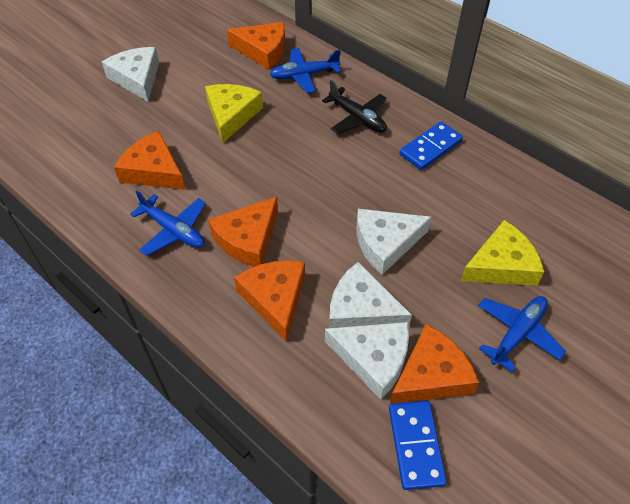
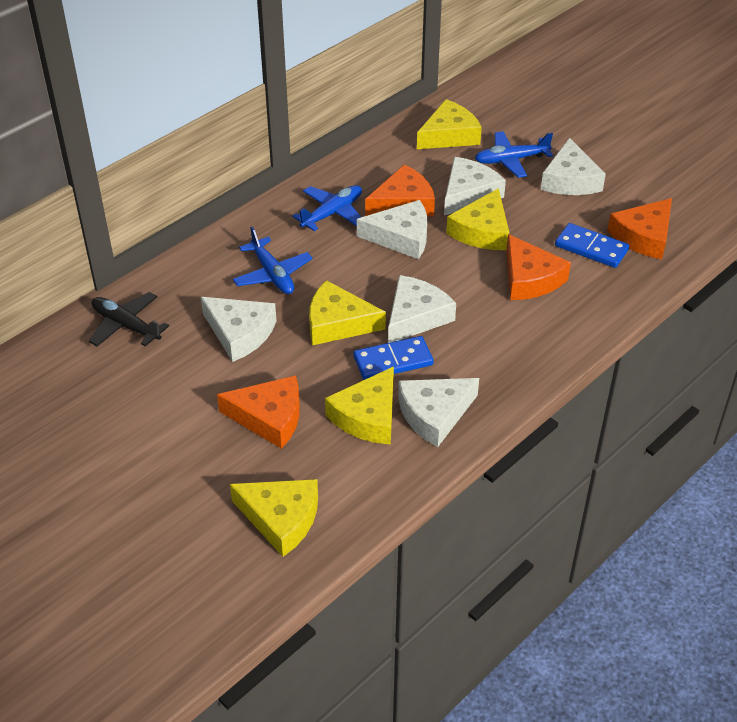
orange cheese: 5 -> 4
white cheese: 4 -> 6
yellow cheese: 2 -> 5

